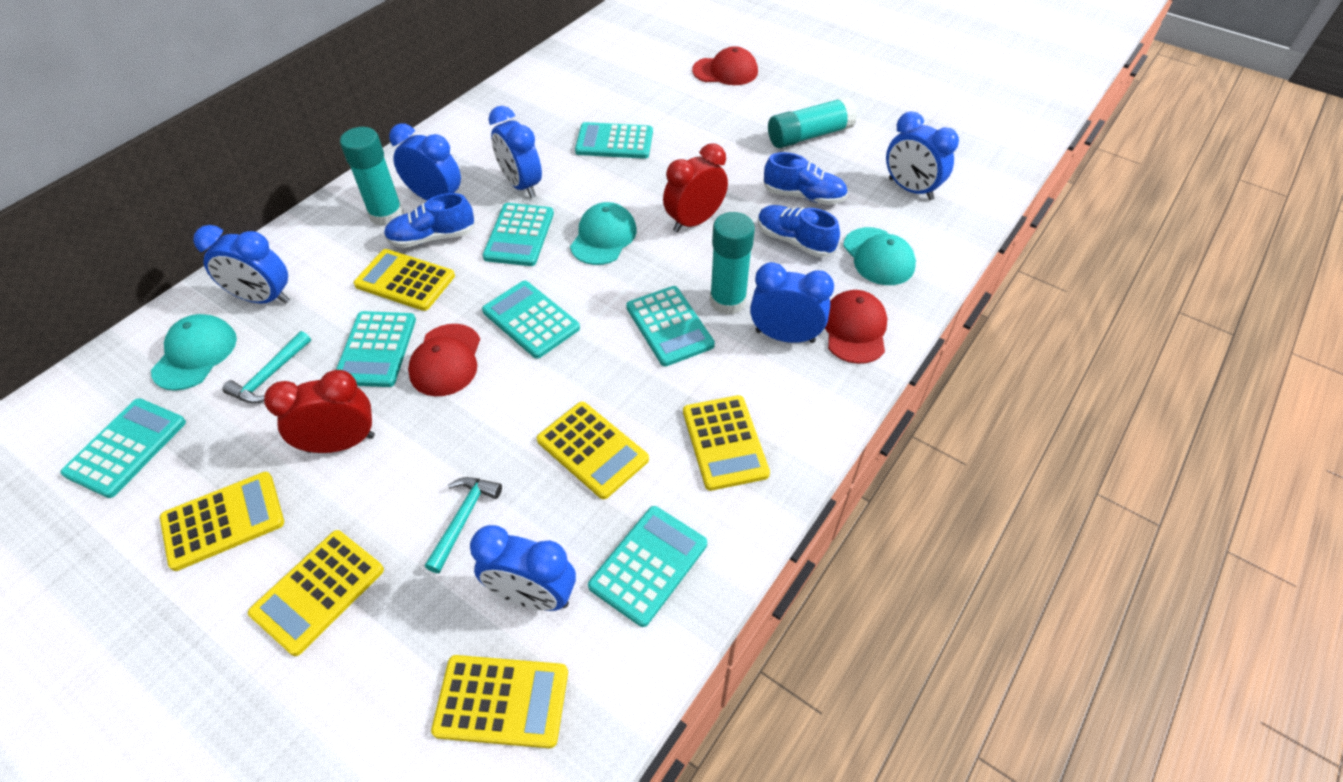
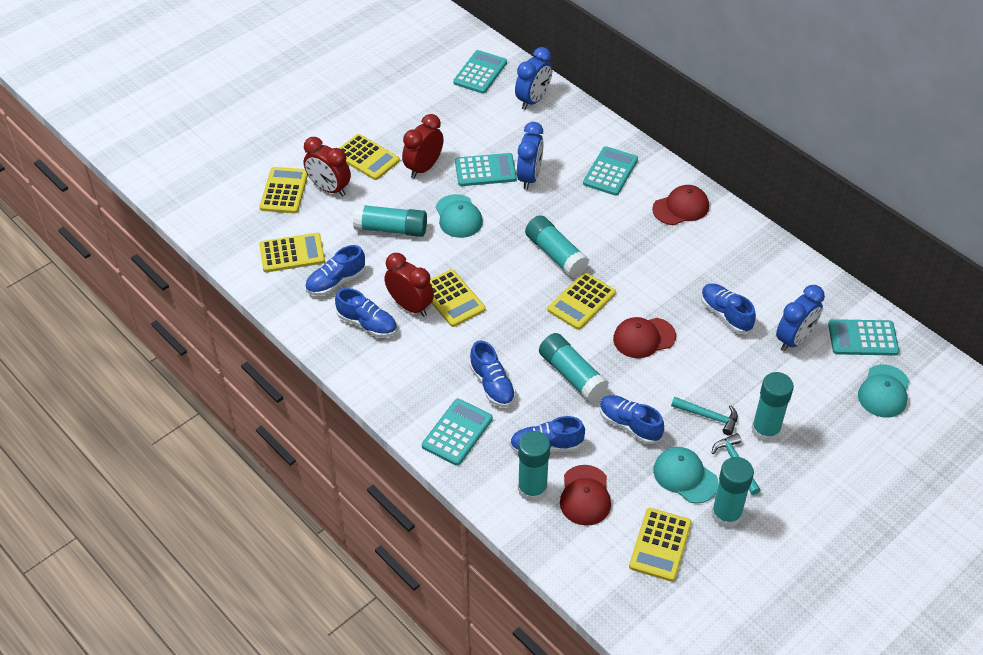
blue clock: 6 -> 3
blue shoe: 3 -> 6
red clock: 2 -> 3
turquoise calculator: 7 -> 5
turquoise glue stick: 3 -> 6

